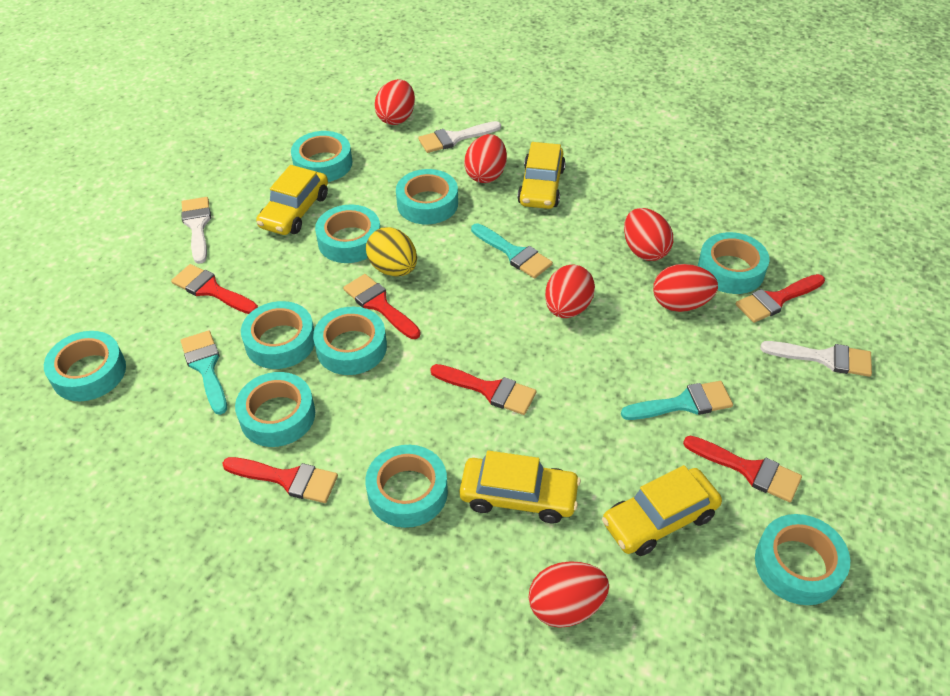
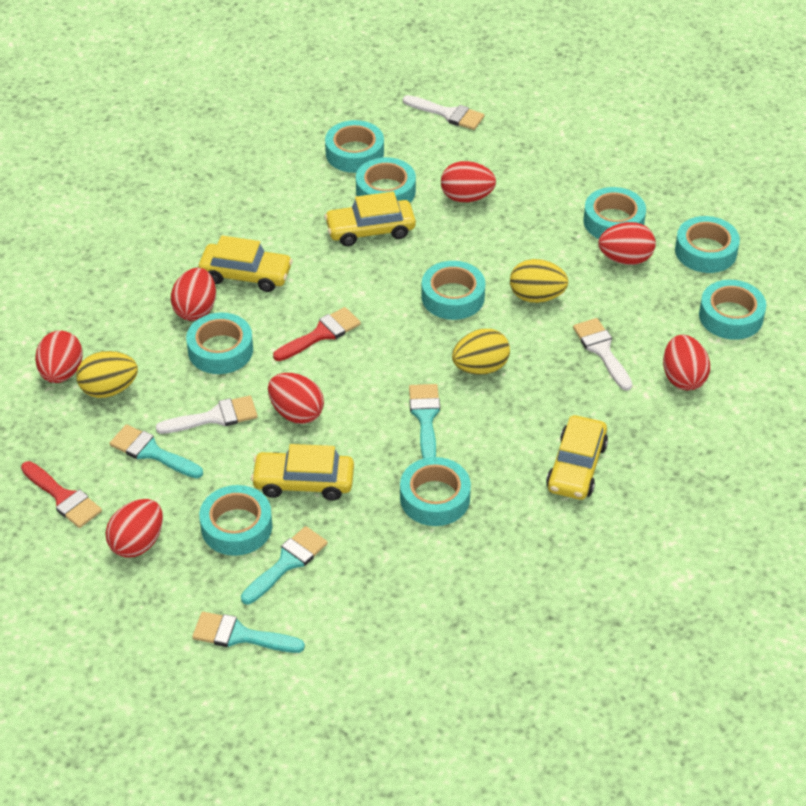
red brush: 6 -> 2
red egg: 6 -> 7
turquoise brush: 3 -> 4
turquoise tape: 10 -> 9
yellow egg: 1 -> 3

